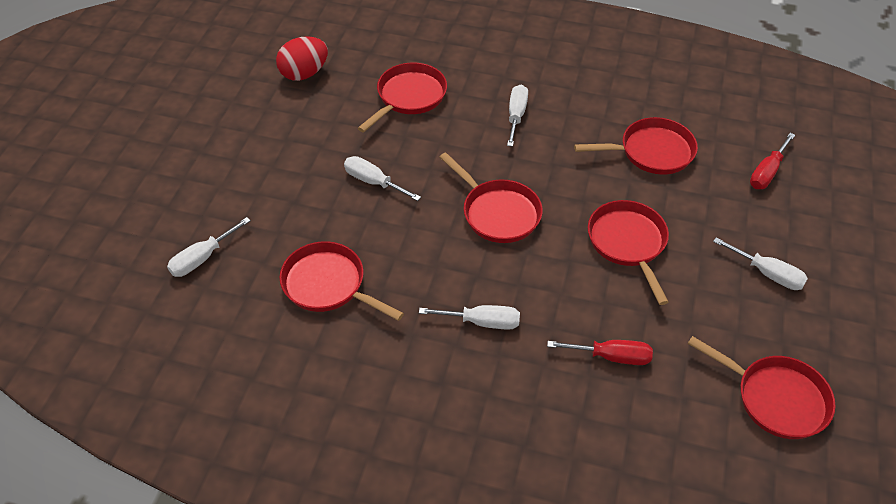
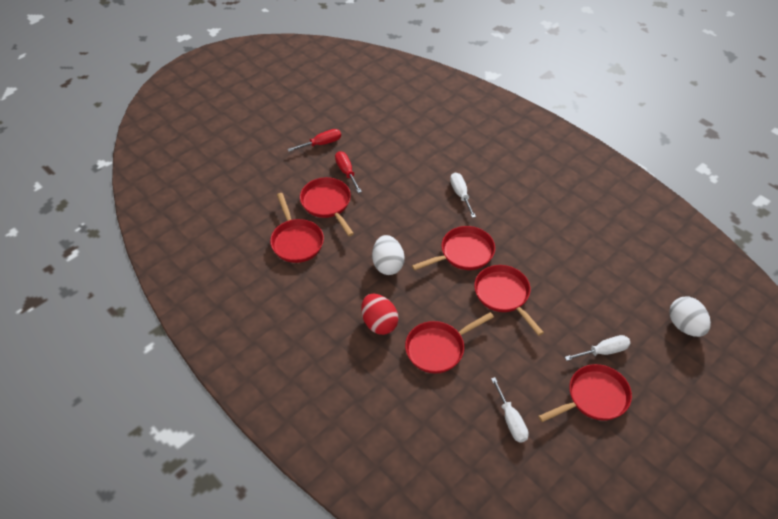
white egg: 0 -> 2
white screwdriver: 5 -> 3

